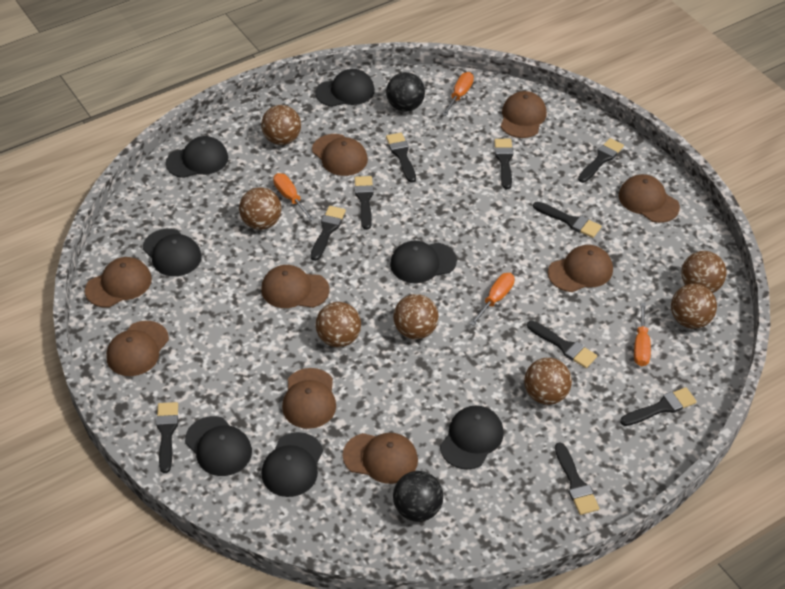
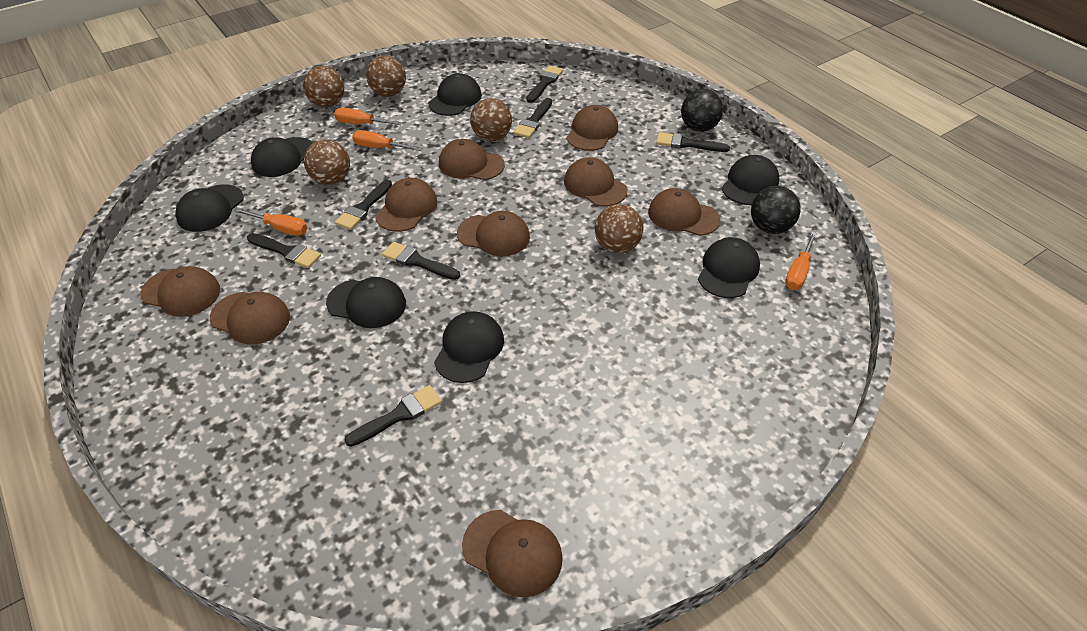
black brush: 10 -> 7
brown ball: 7 -> 5

